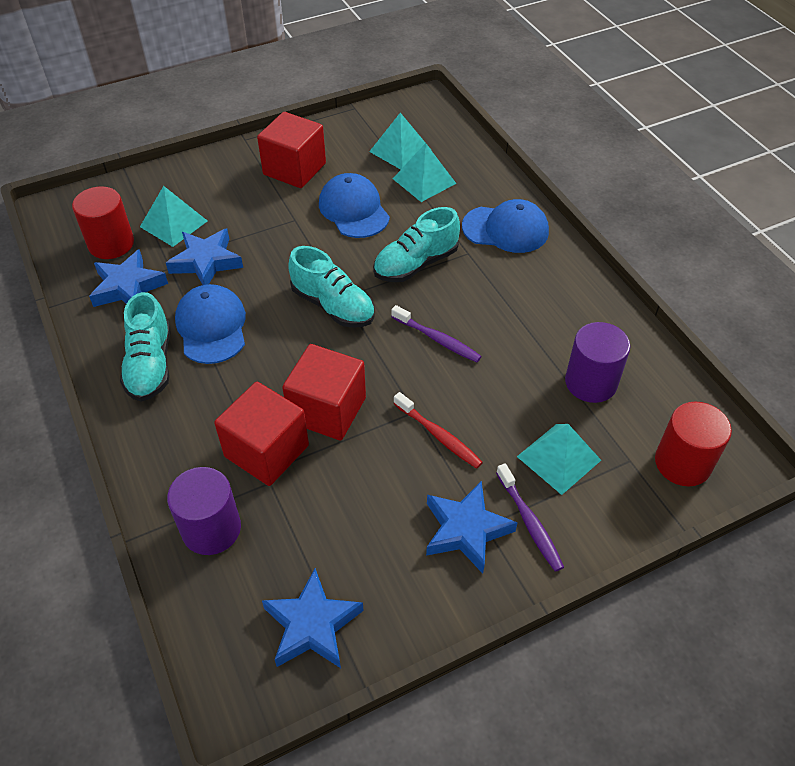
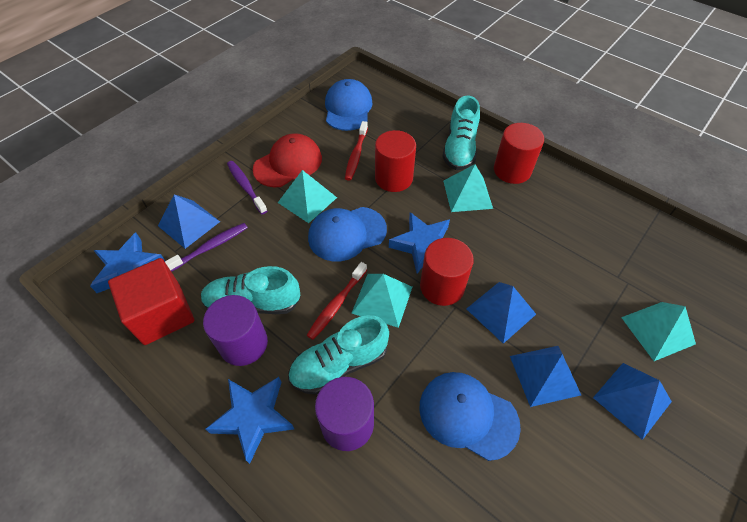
blue pyramid: 0 -> 4
blue star: 4 -> 3
red cap: 0 -> 1
red cube: 3 -> 1
red cylinder: 2 -> 3
red toothbrush: 1 -> 2

